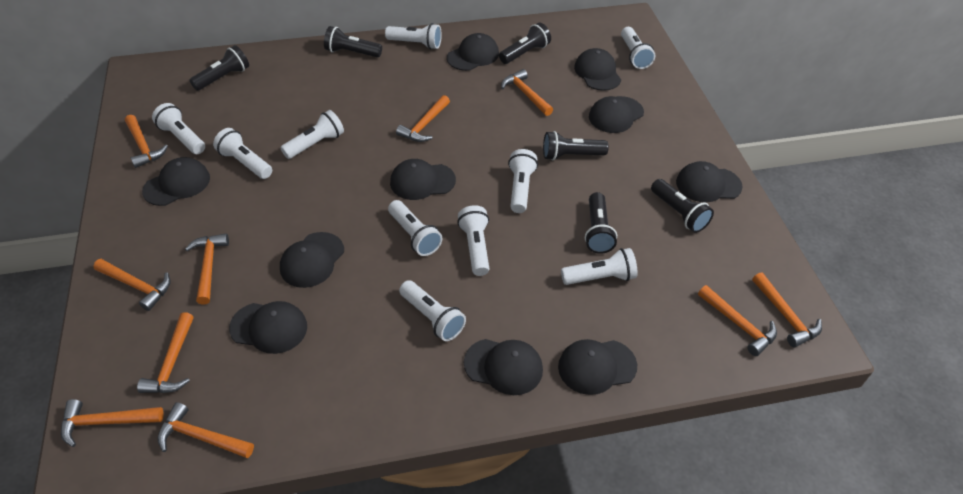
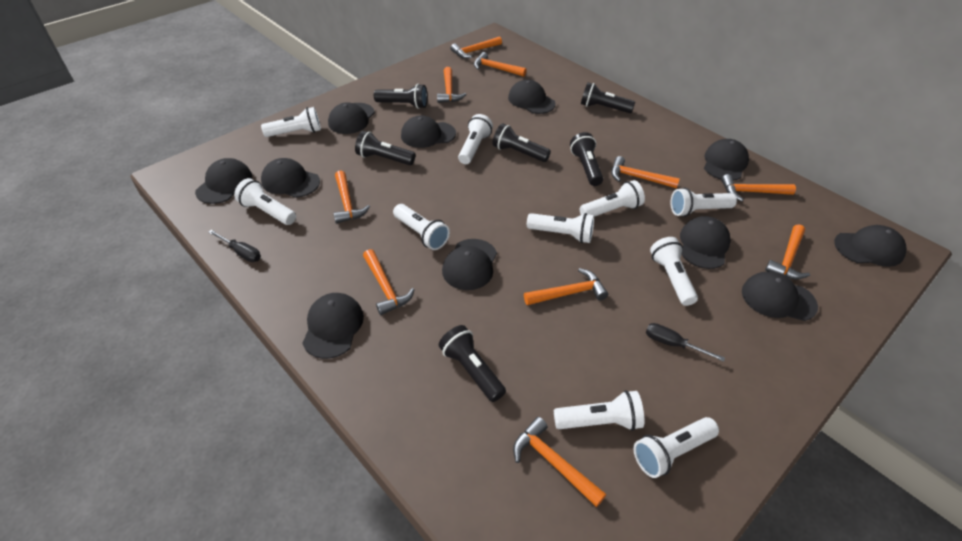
black cap: 10 -> 11
black screwdriver: 0 -> 2

